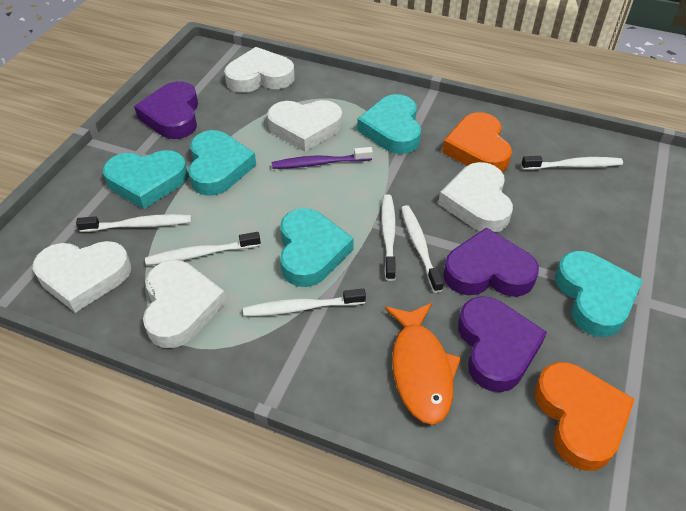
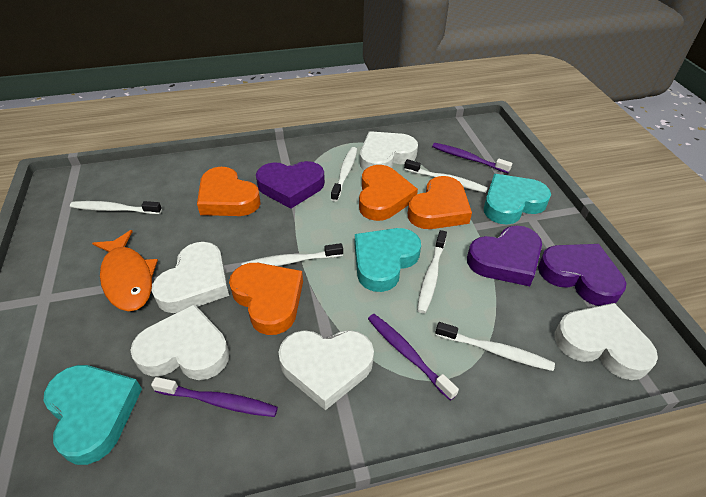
orange heart: 2 -> 4
purple toothbrush: 1 -> 3
turquoise heart: 5 -> 3

